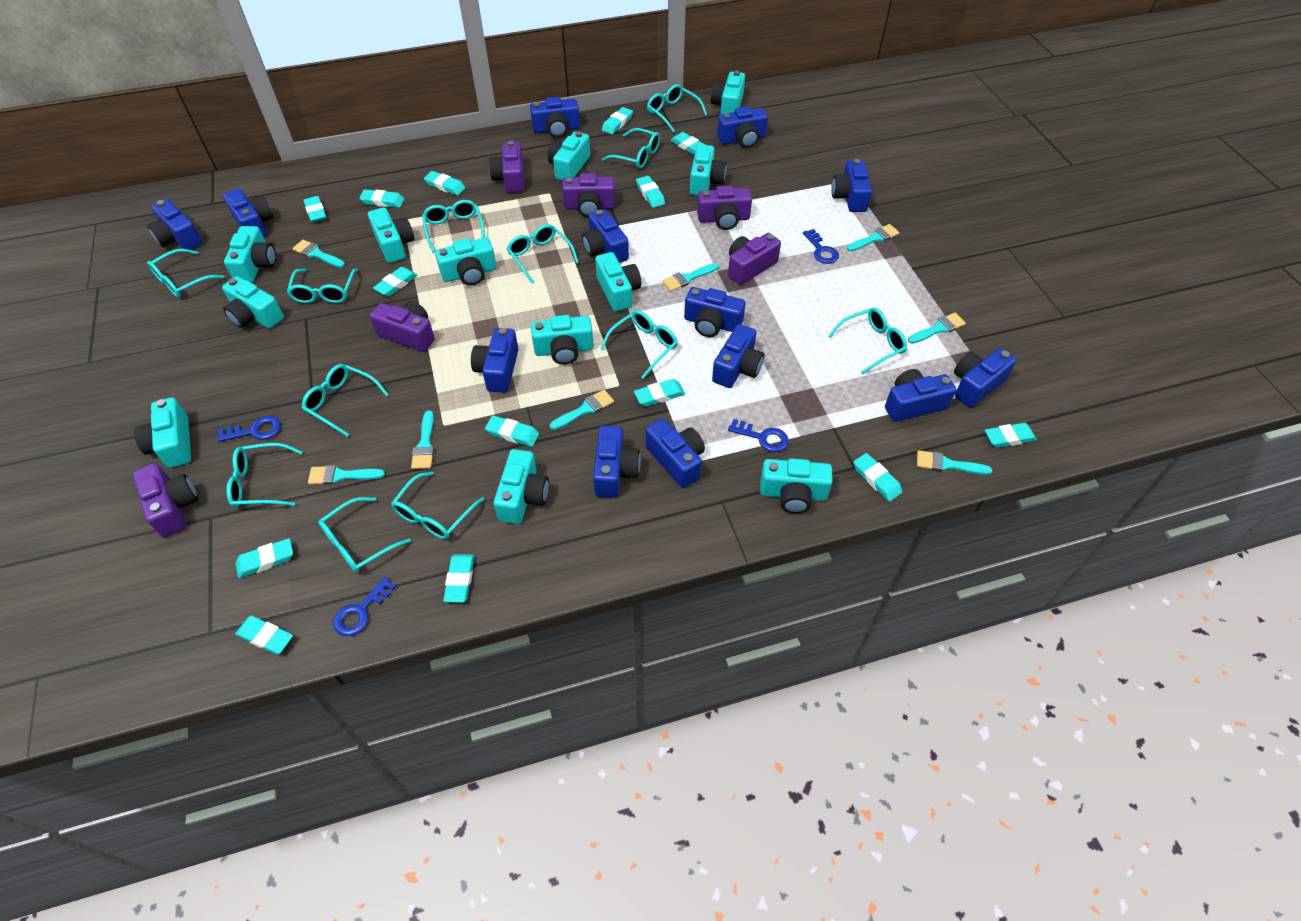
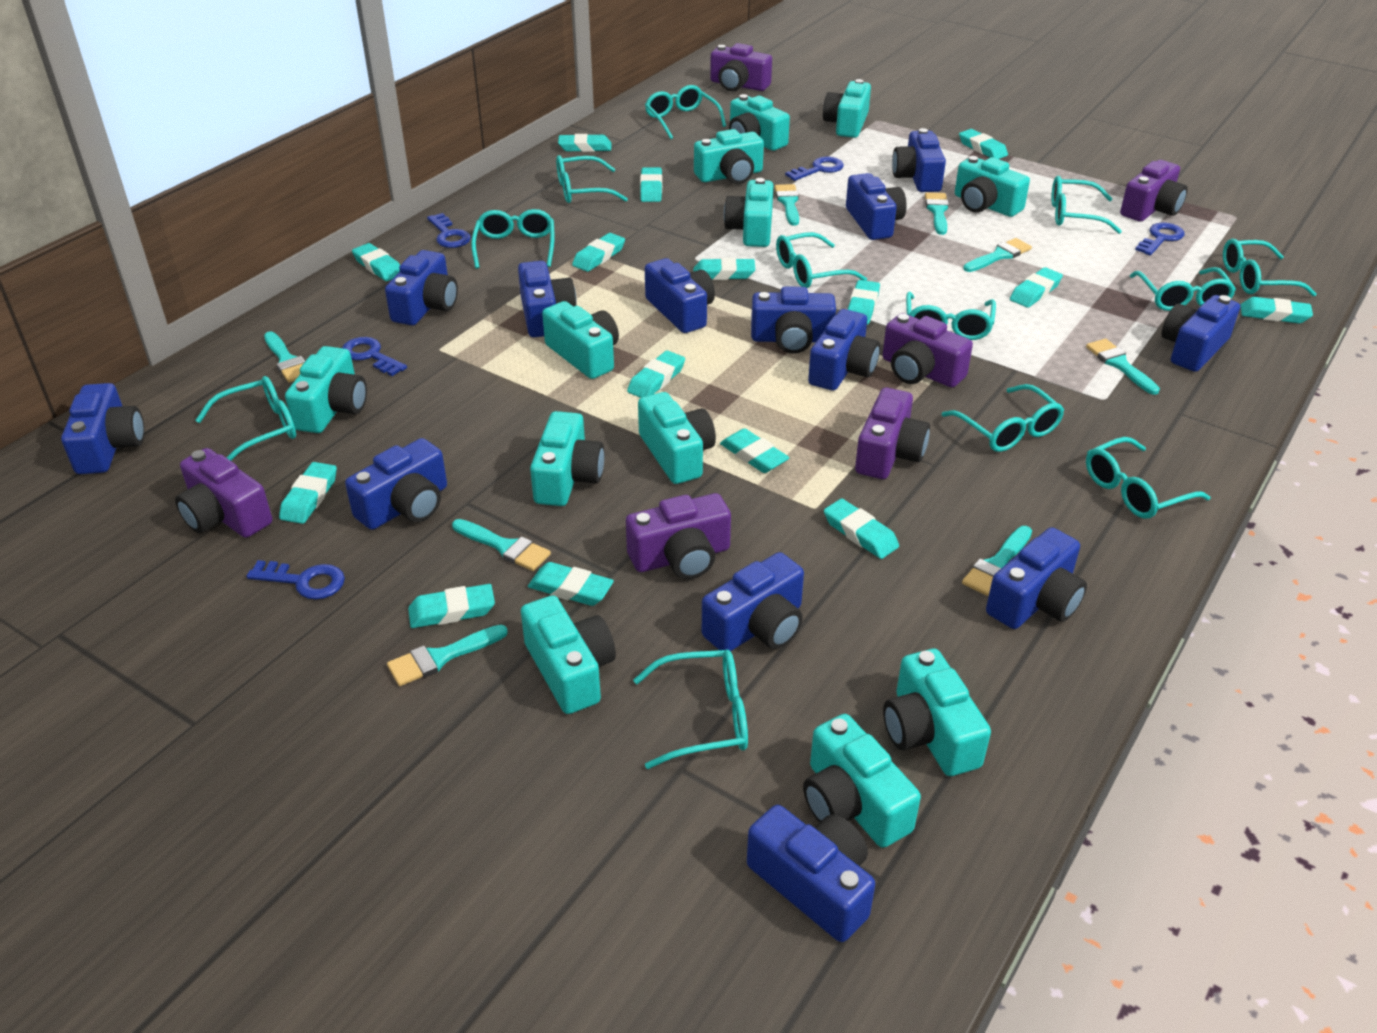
blue key: 4 -> 5
turquoise eraser: 14 -> 15

